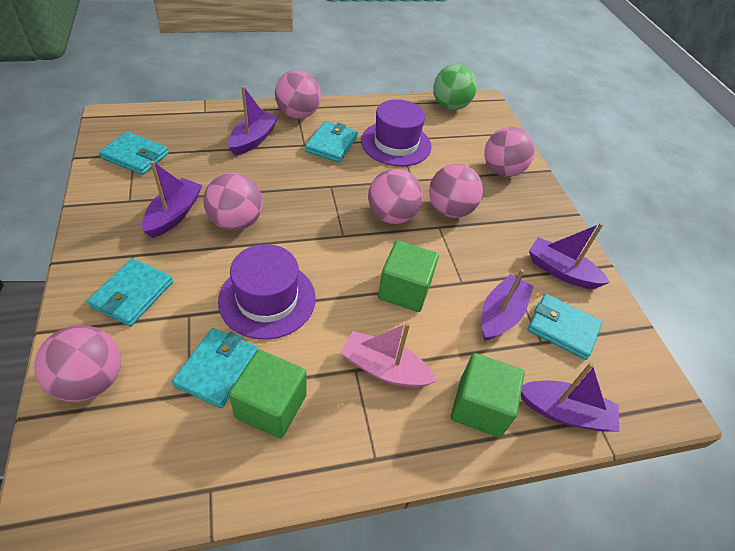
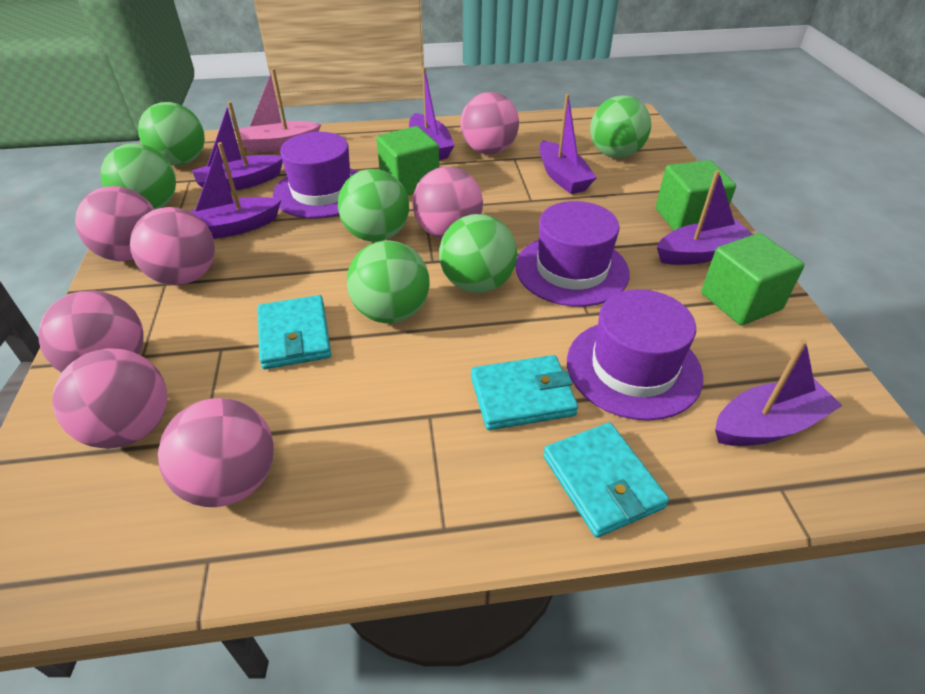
green ball: 1 -> 6
pink ball: 6 -> 7
purple boat: 5 -> 6
purple hat: 2 -> 3
turquoise wallet: 5 -> 3

